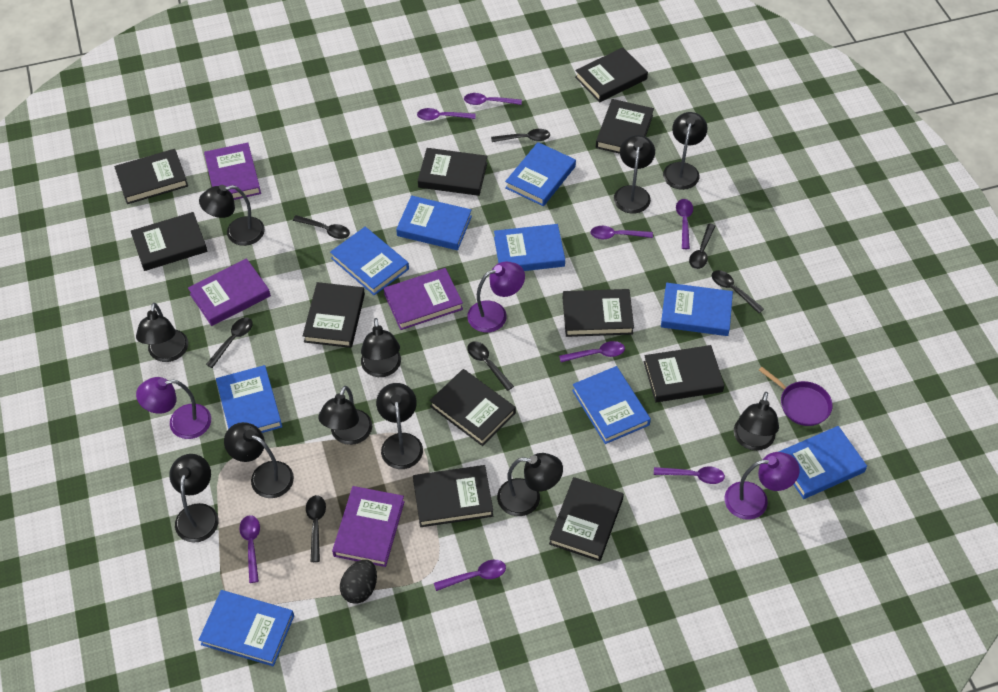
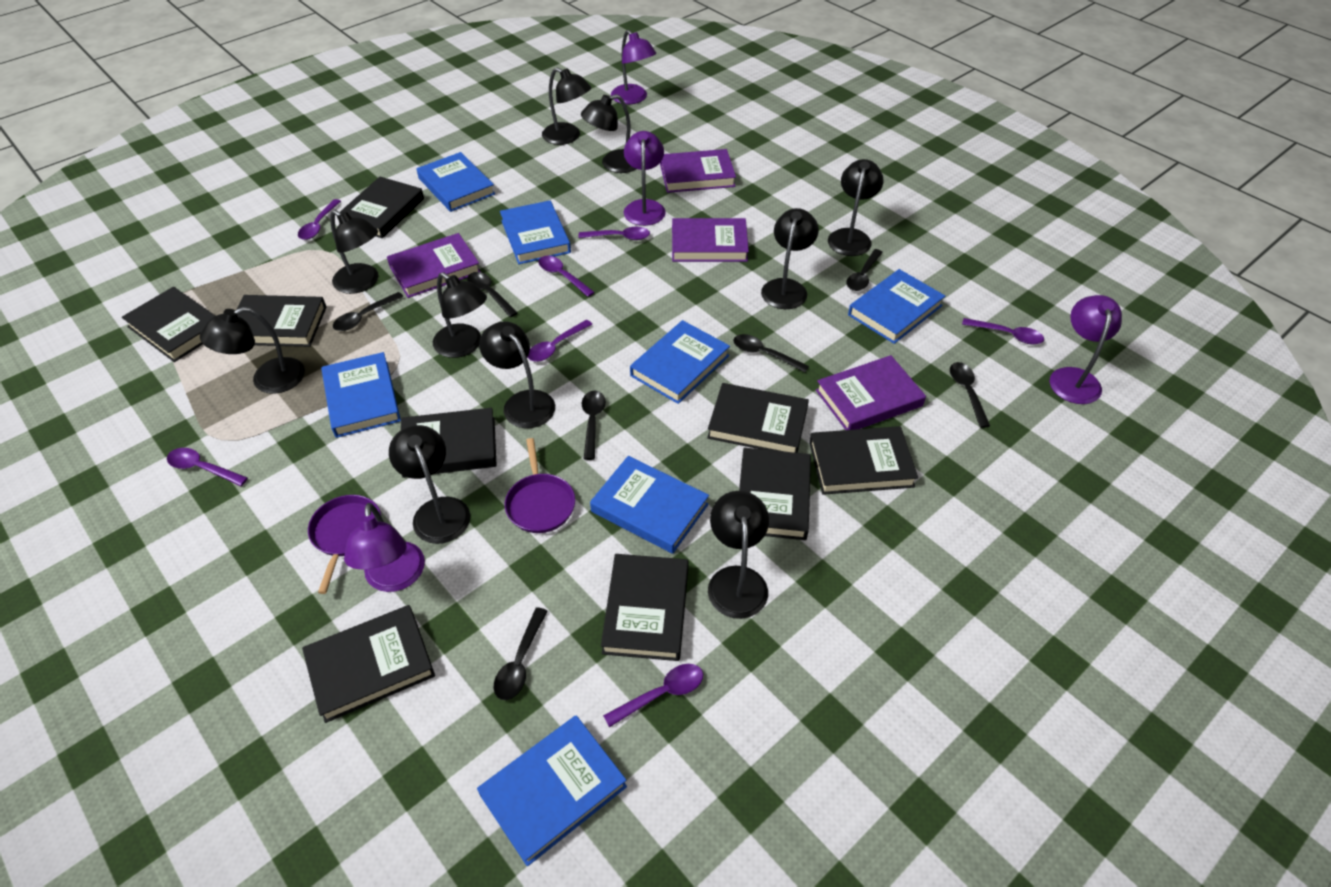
black book: 11 -> 9
black egg: 1 -> 0
black lamp: 11 -> 10
blue book: 9 -> 7
purple lamp: 3 -> 4
purple pan: 1 -> 2
purple spoon: 8 -> 7

